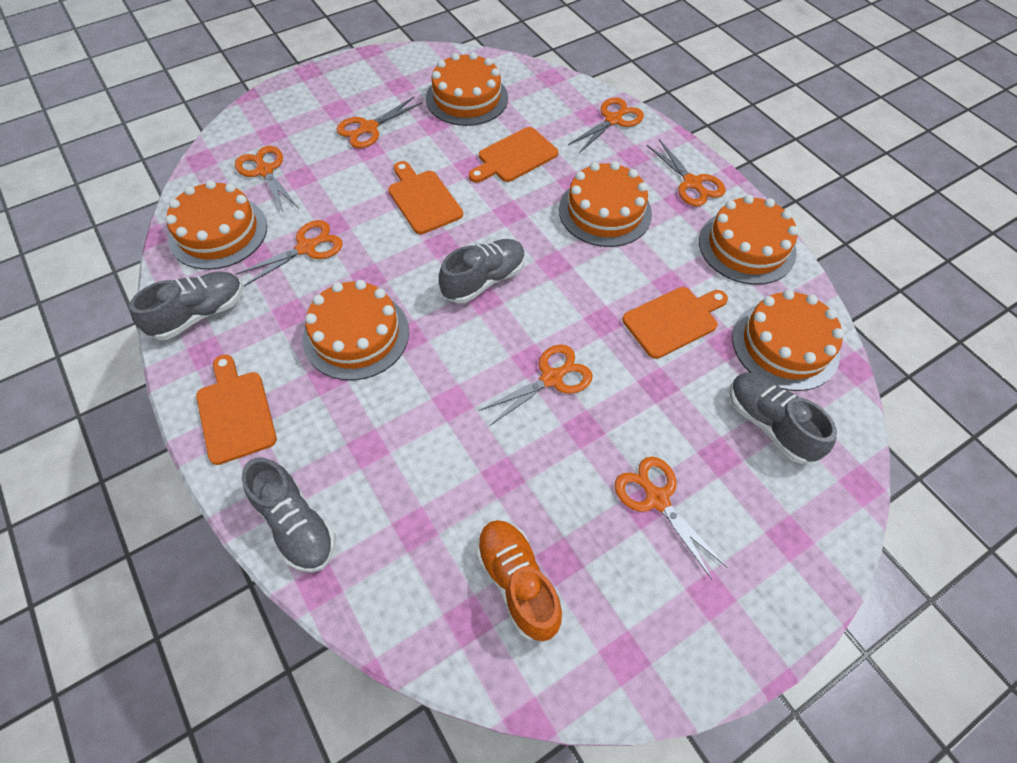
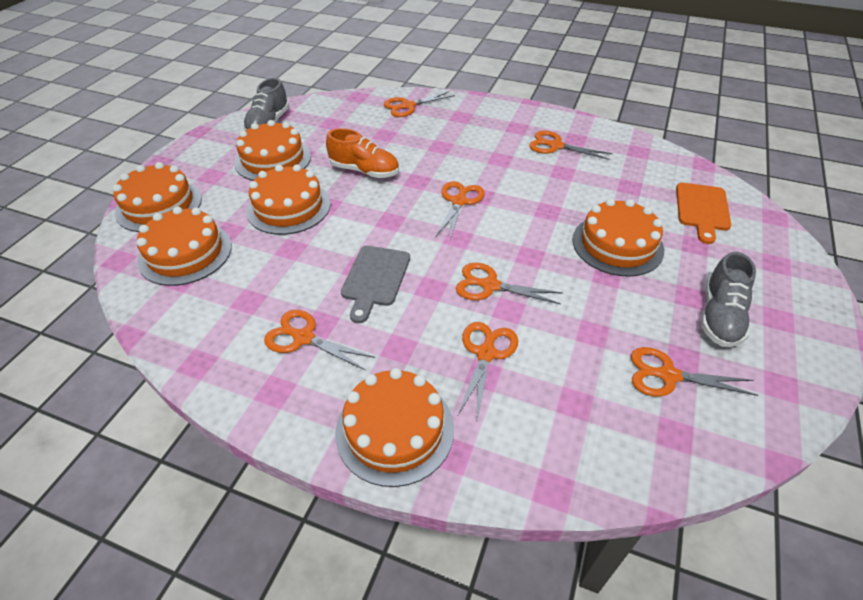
grey cutting board: 0 -> 1
grey shoe: 4 -> 2
orange cutting board: 4 -> 1

